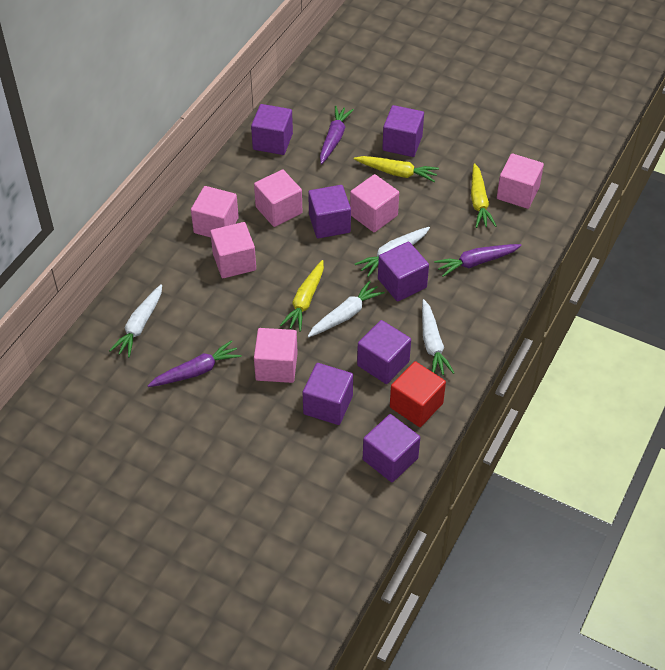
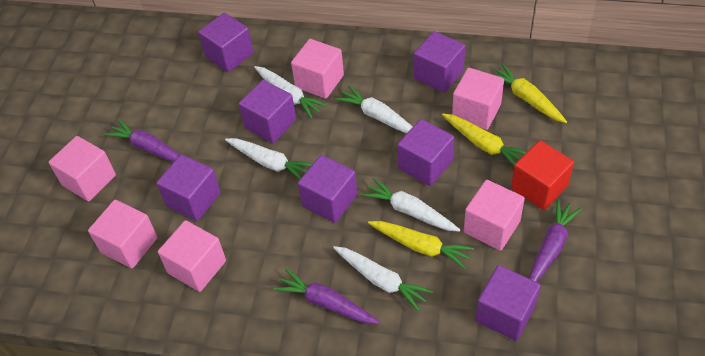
white carrot: 4 -> 5

